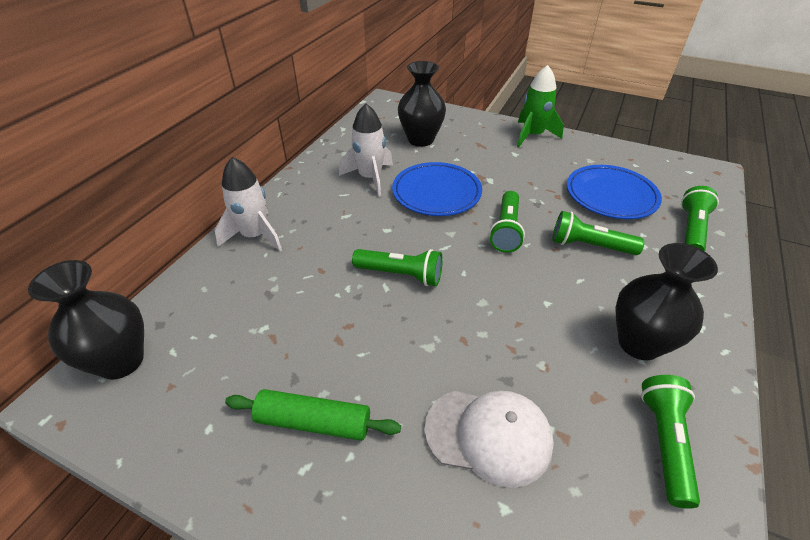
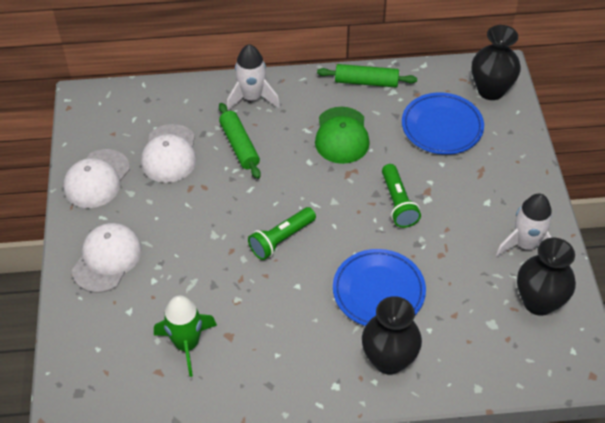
green cap: 0 -> 1
green flashlight: 5 -> 2
green rolling pin: 1 -> 2
white cap: 1 -> 3

